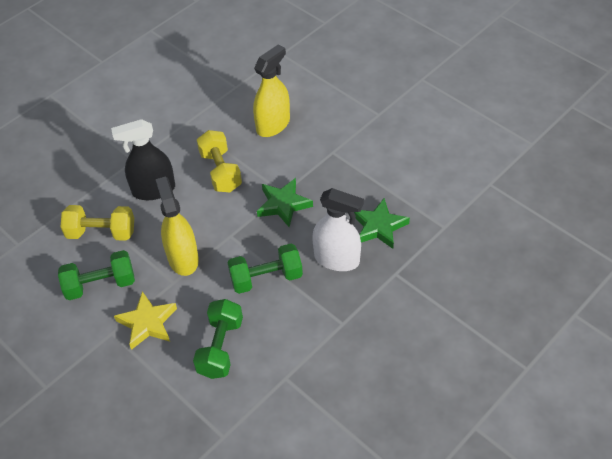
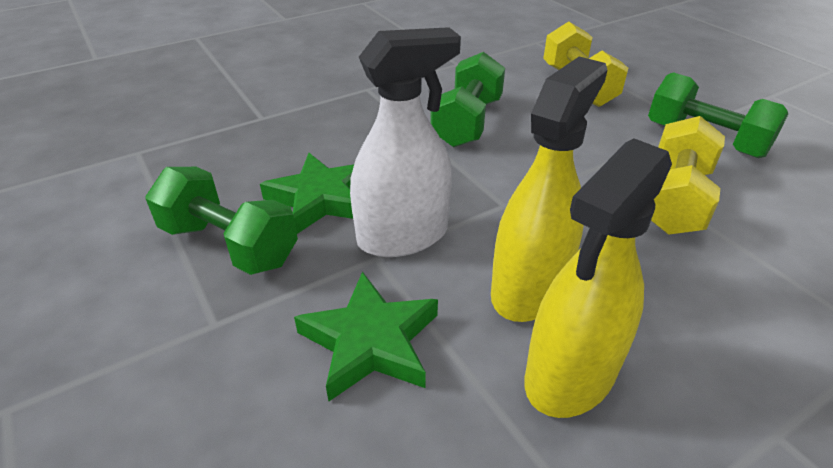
black spray bottle: 1 -> 0
yellow star: 1 -> 0

